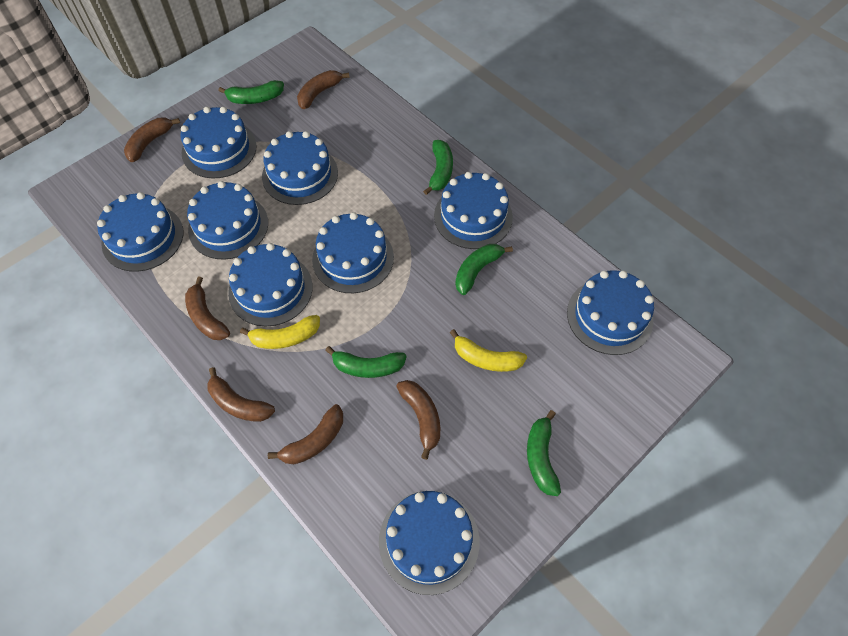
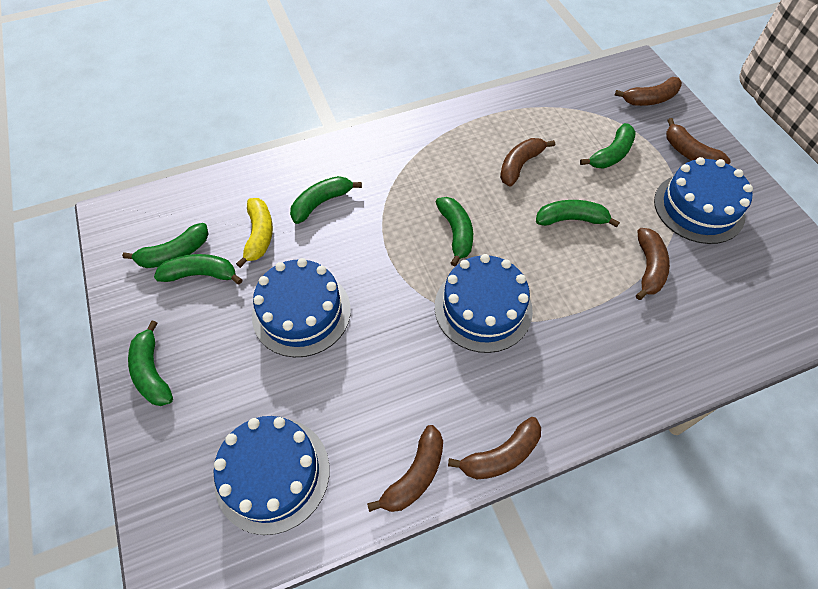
blue cake: 9 -> 4
green banana: 5 -> 7
yellow banana: 2 -> 1

